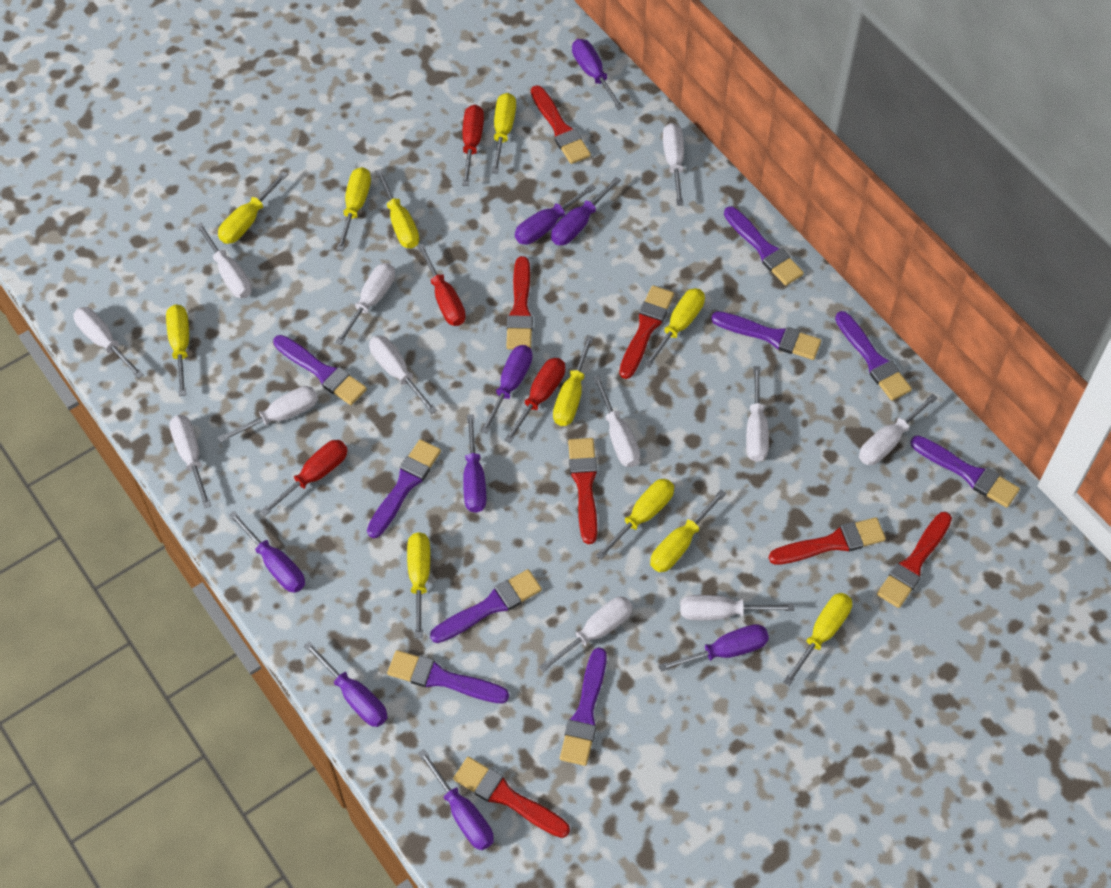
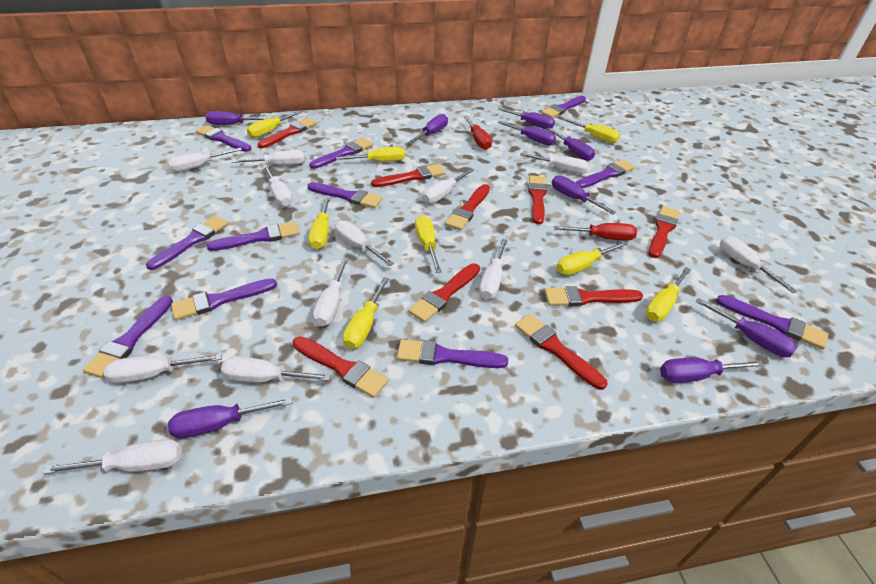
purple brush: 9 -> 11
red brush: 7 -> 9
red screwdriver: 4 -> 2
yellow screwdriver: 11 -> 8

